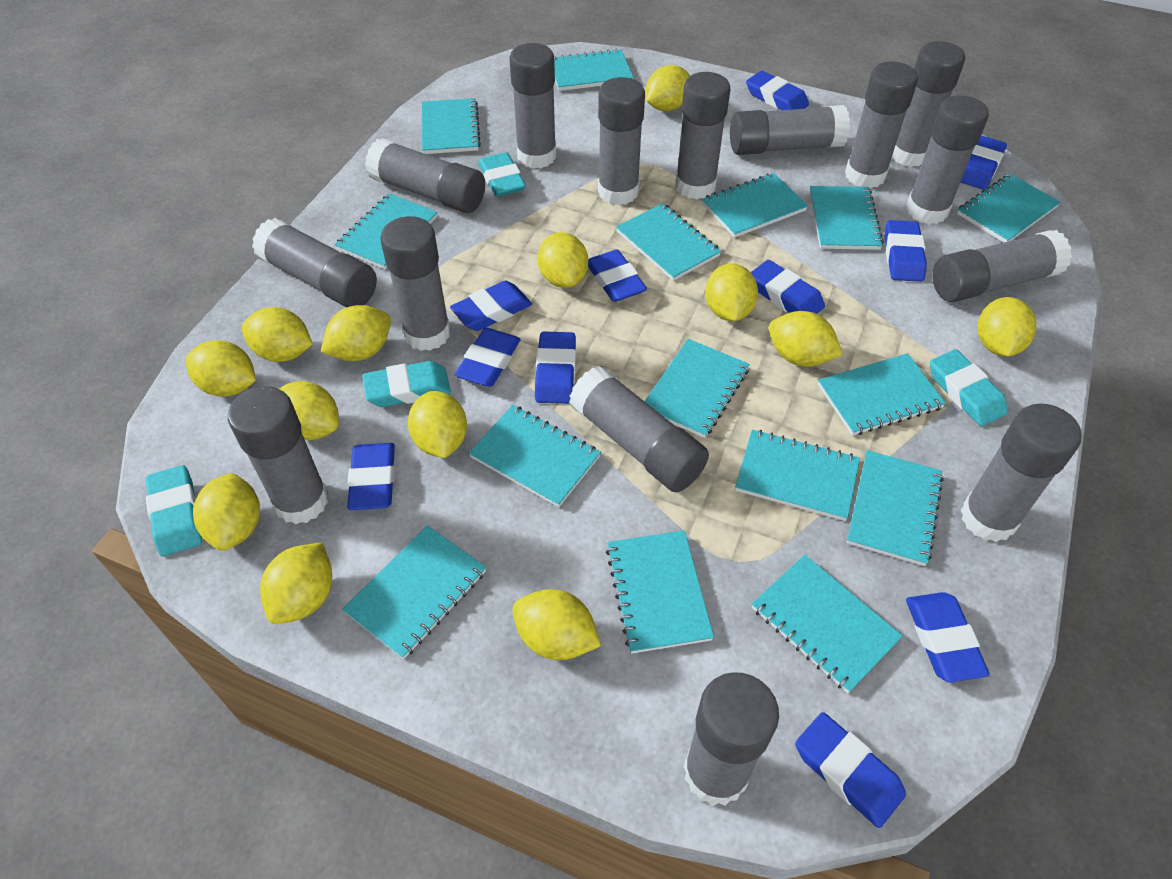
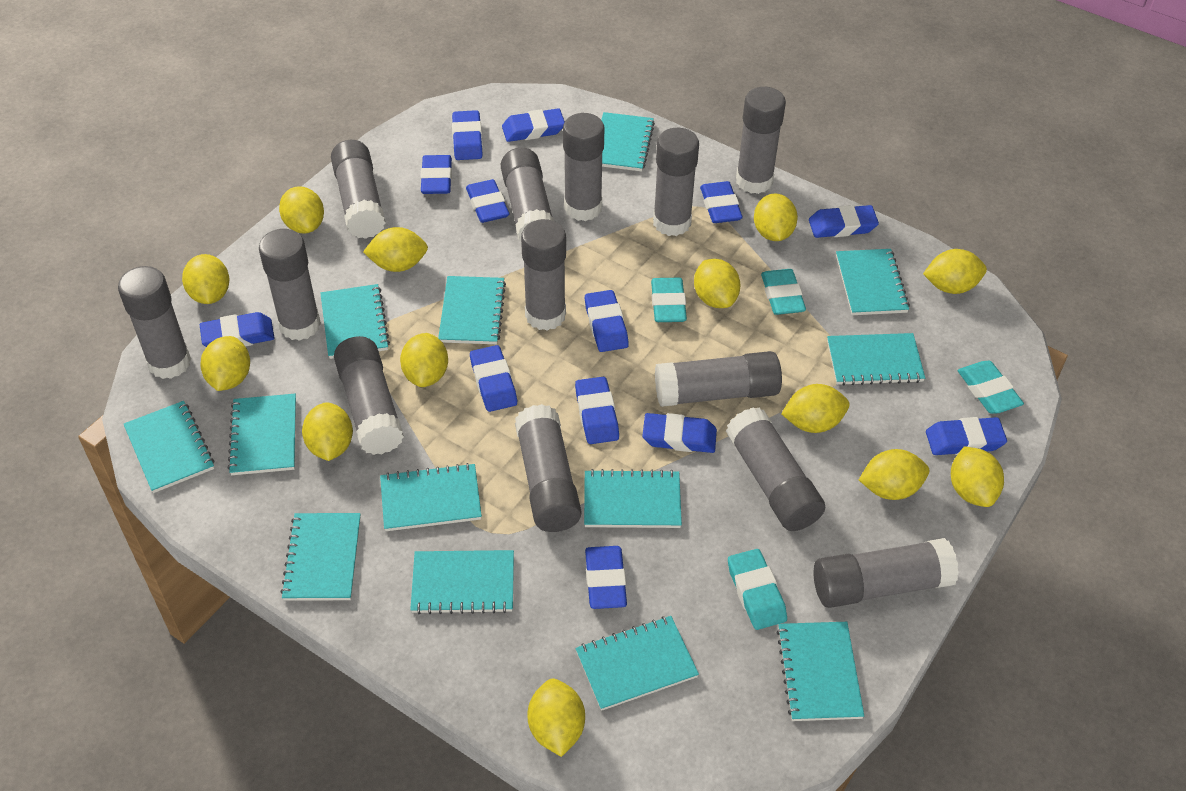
blue eraser: 11 -> 13
grey glue stick: 15 -> 13
turquoise notebook: 15 -> 13

